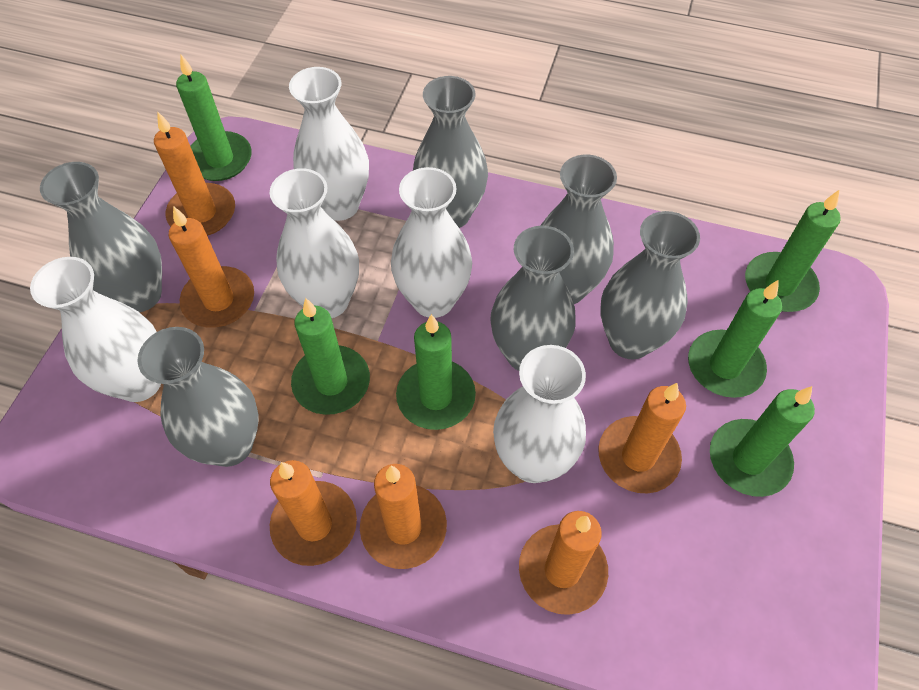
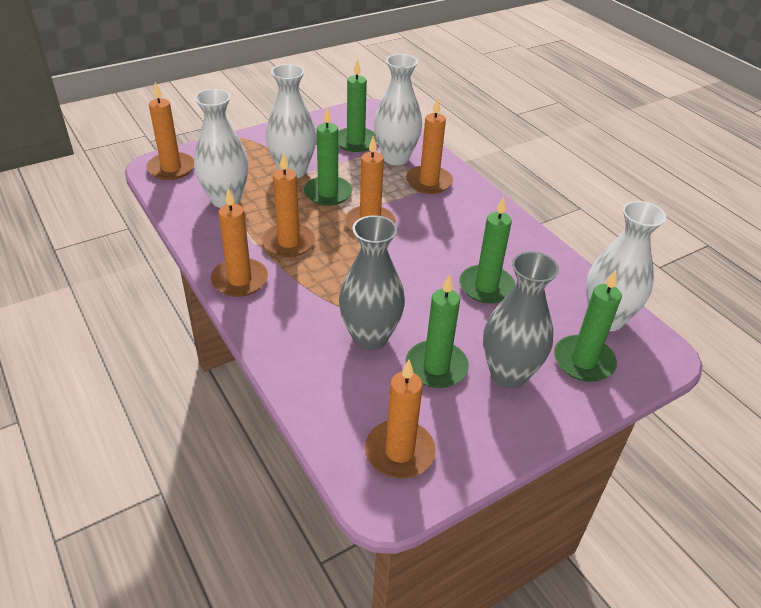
green candle: 6 -> 5
grey vase: 6 -> 2
white vase: 5 -> 4

